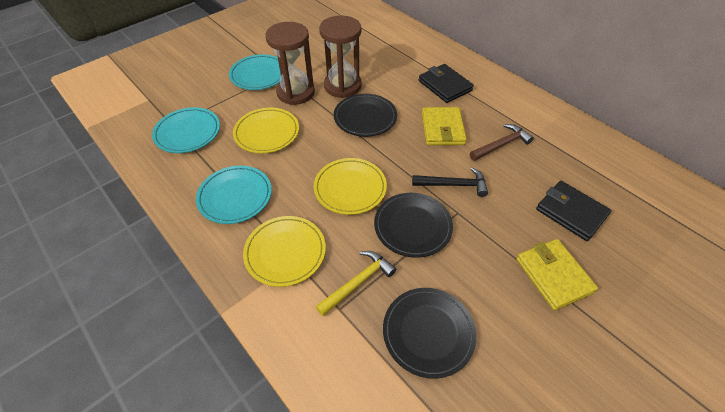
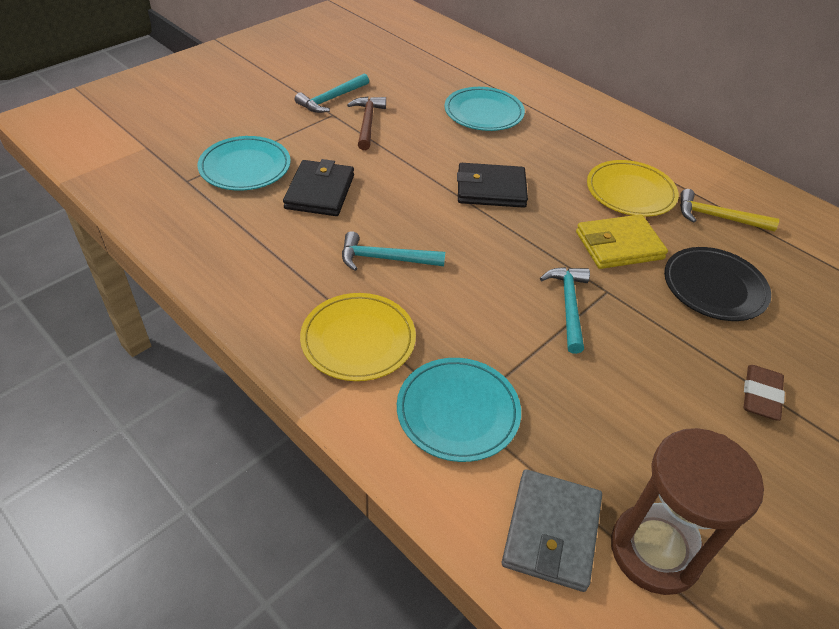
black hammer: 1 -> 0
black plate: 3 -> 1
brown eraser: 0 -> 1
brown hourglass: 2 -> 1
grey wallet: 0 -> 1
turquoise hammer: 0 -> 3
yellow plate: 3 -> 2
yellow wallet: 2 -> 1

